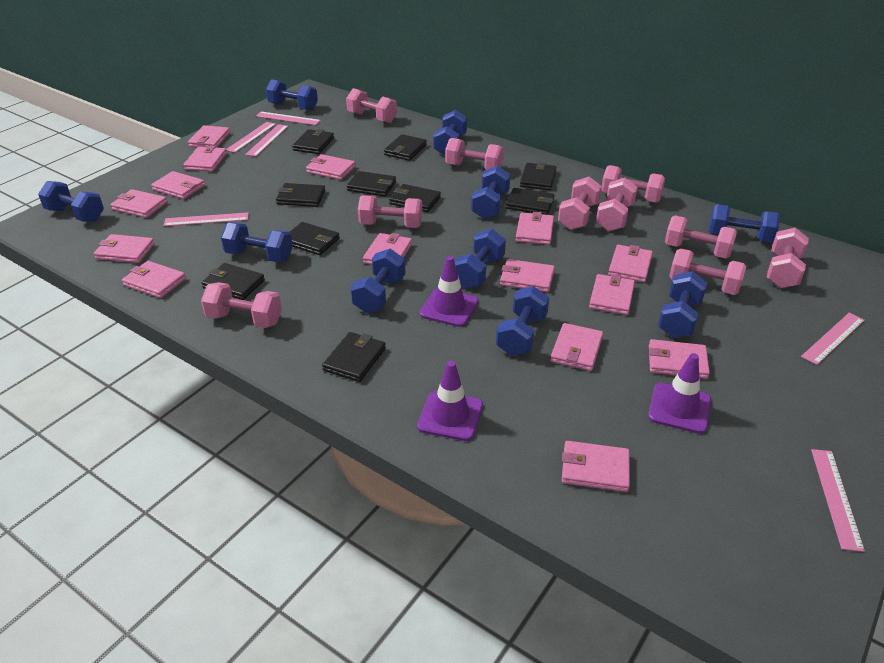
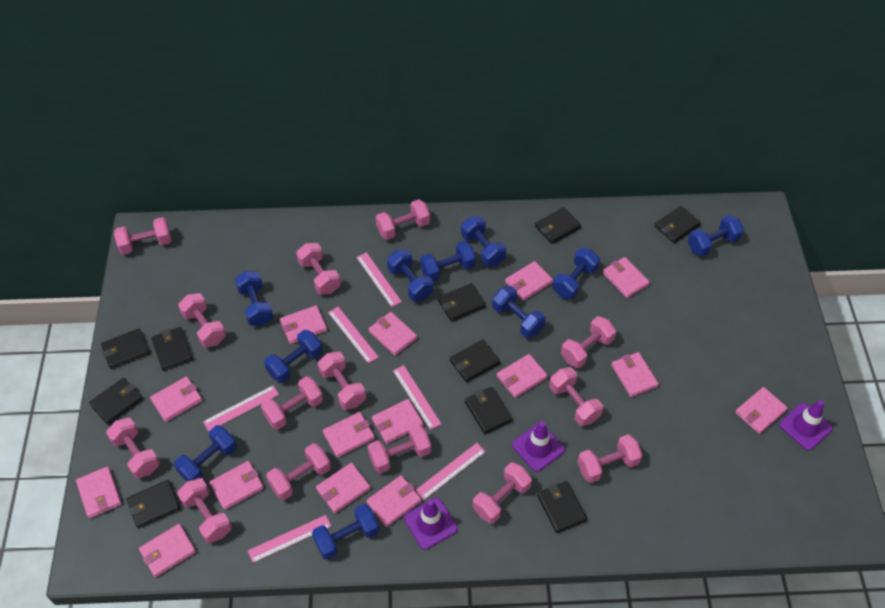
pink dumbbell: 10 -> 14

